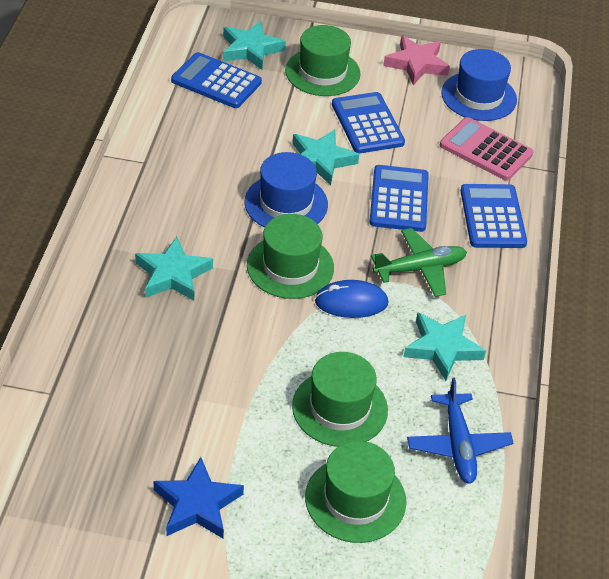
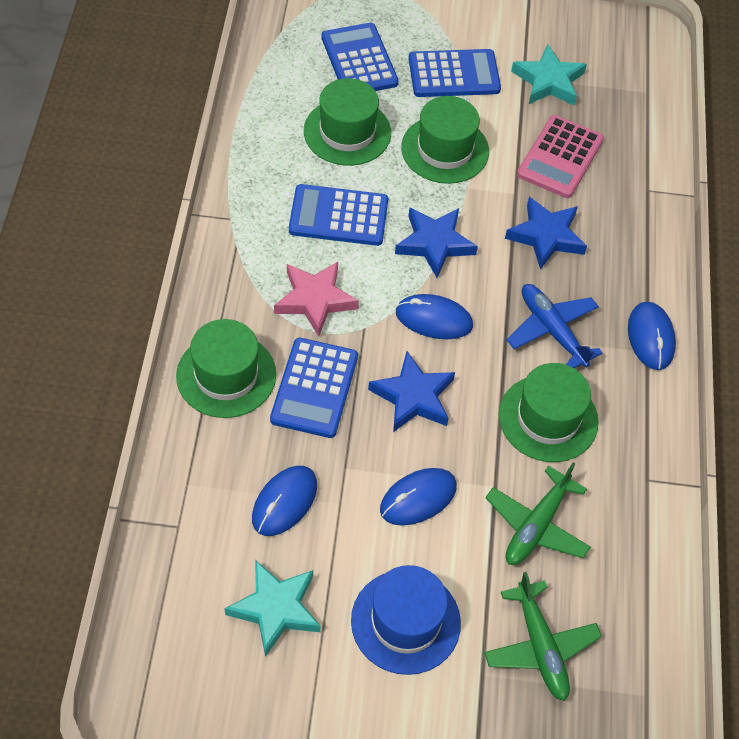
blue hat: 2 -> 1
blue mouse: 1 -> 4
blue star: 1 -> 3
green plane: 1 -> 2
turquoise star: 4 -> 2

